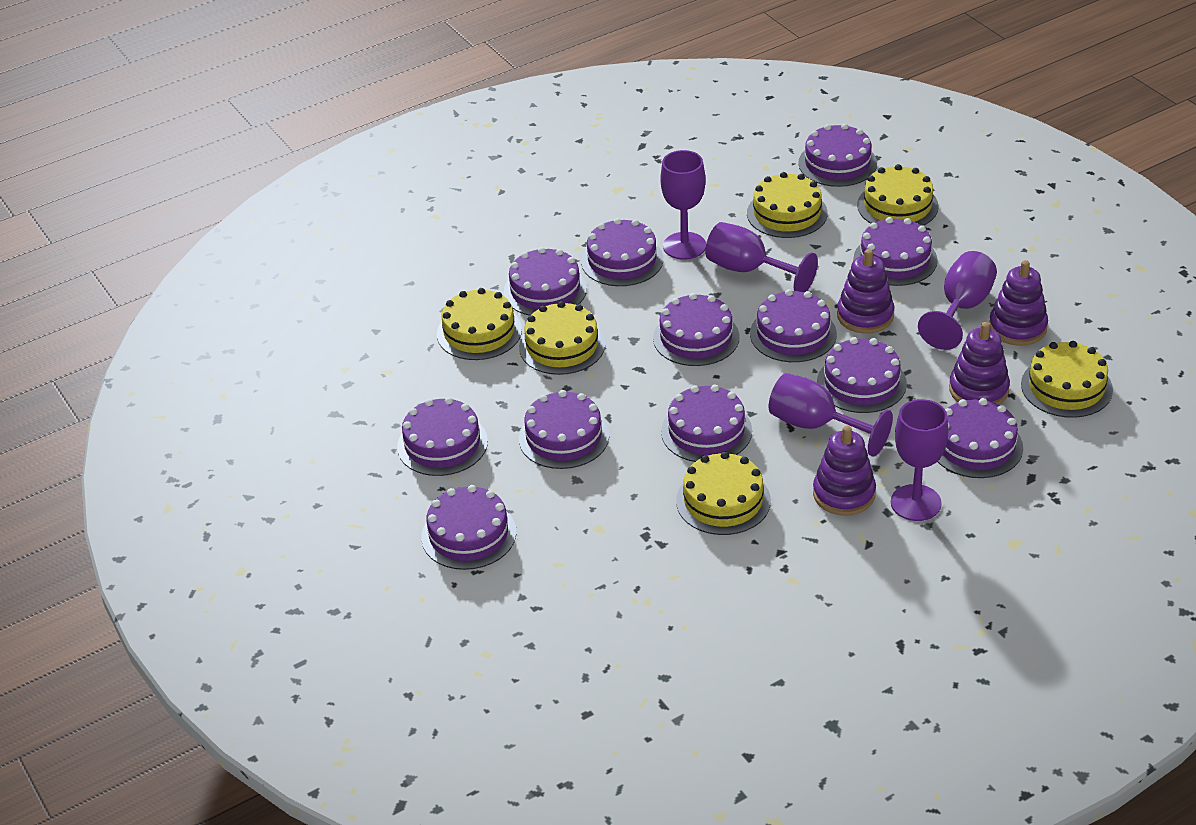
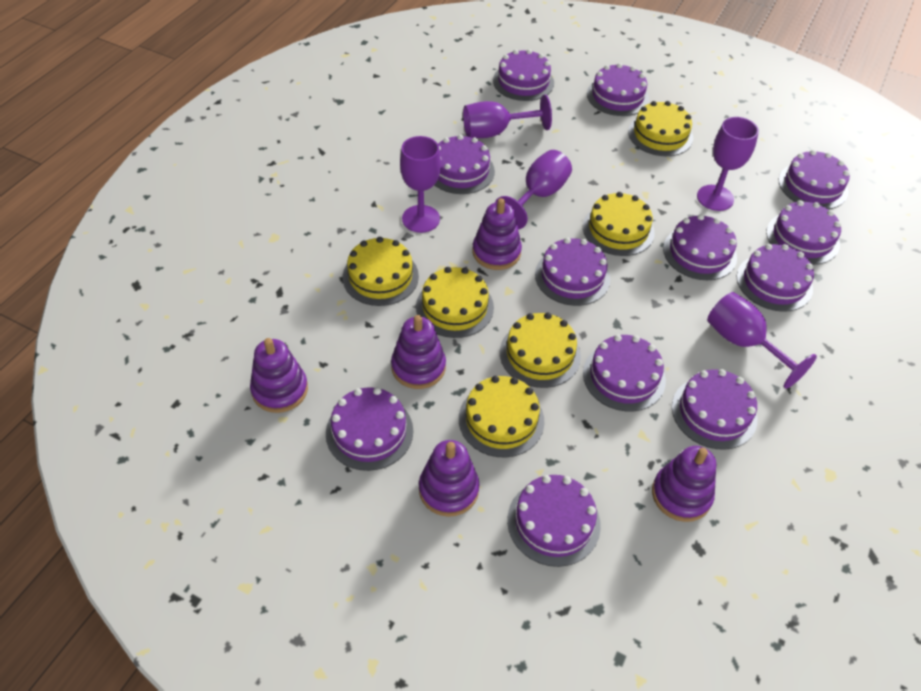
purple stacking toy: 4 -> 5

